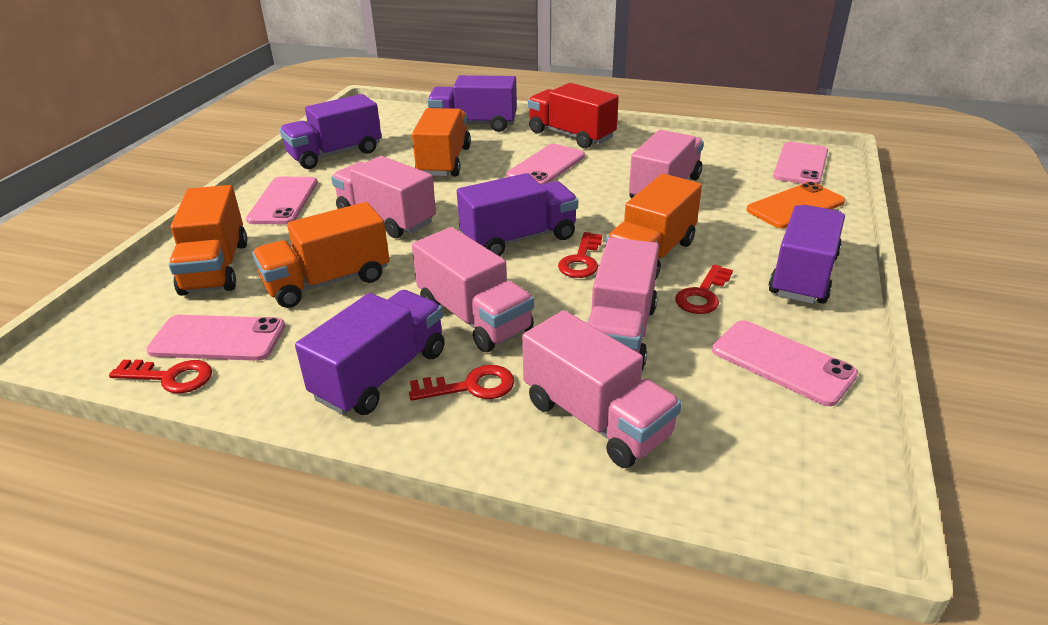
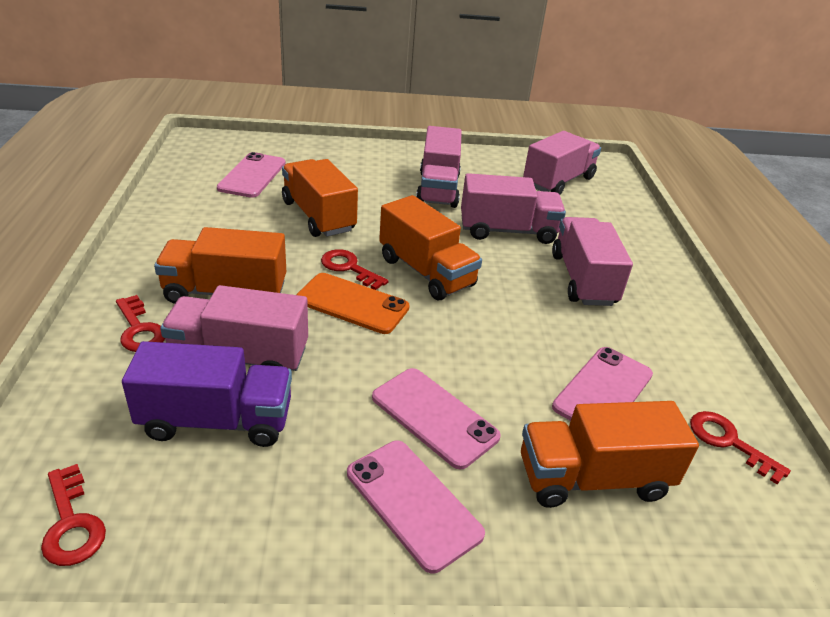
pink phone: 5 -> 4
purple truck: 5 -> 1
red truck: 1 -> 0

